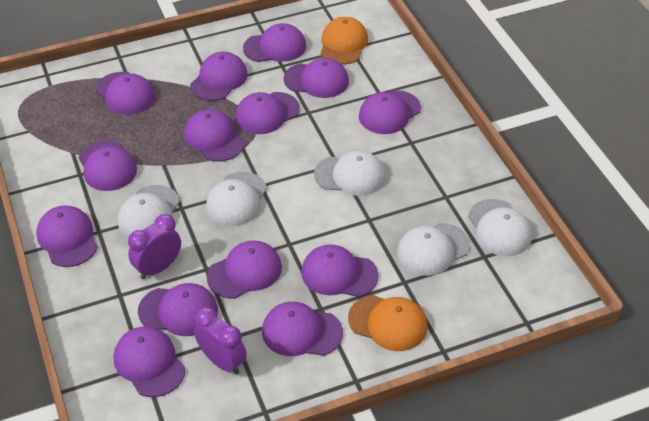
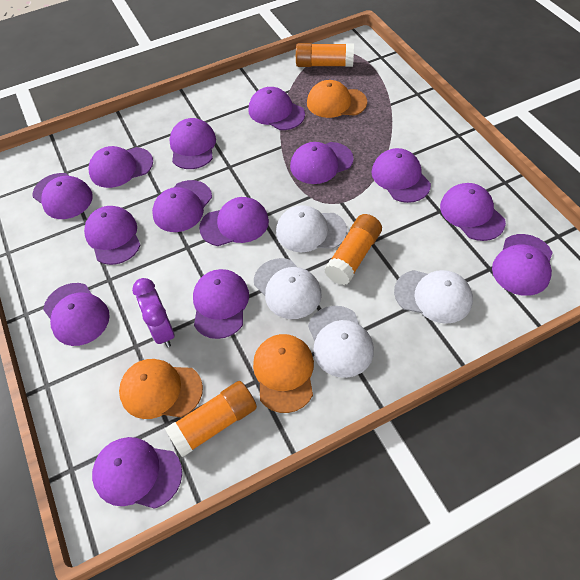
orange cap: 2 -> 3
orange glue stick: 0 -> 3
purple clock: 2 -> 1
white cap: 5 -> 4

